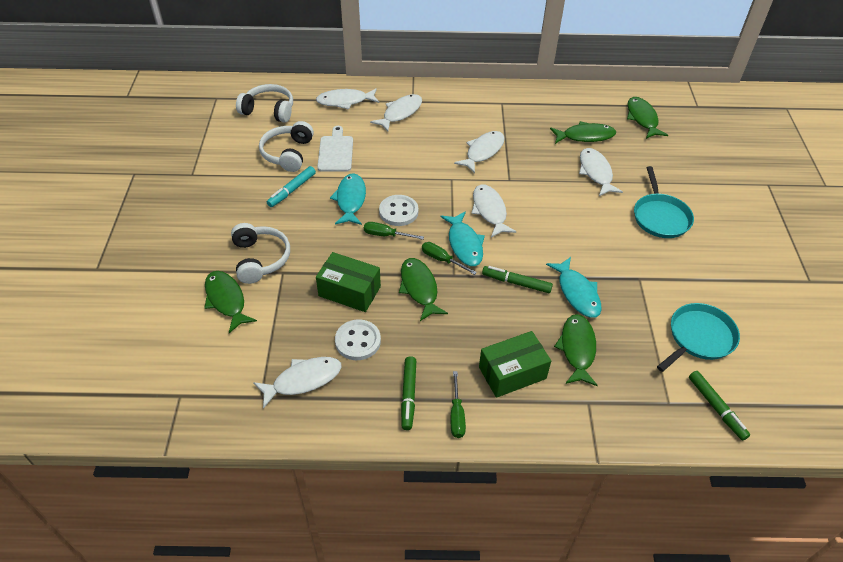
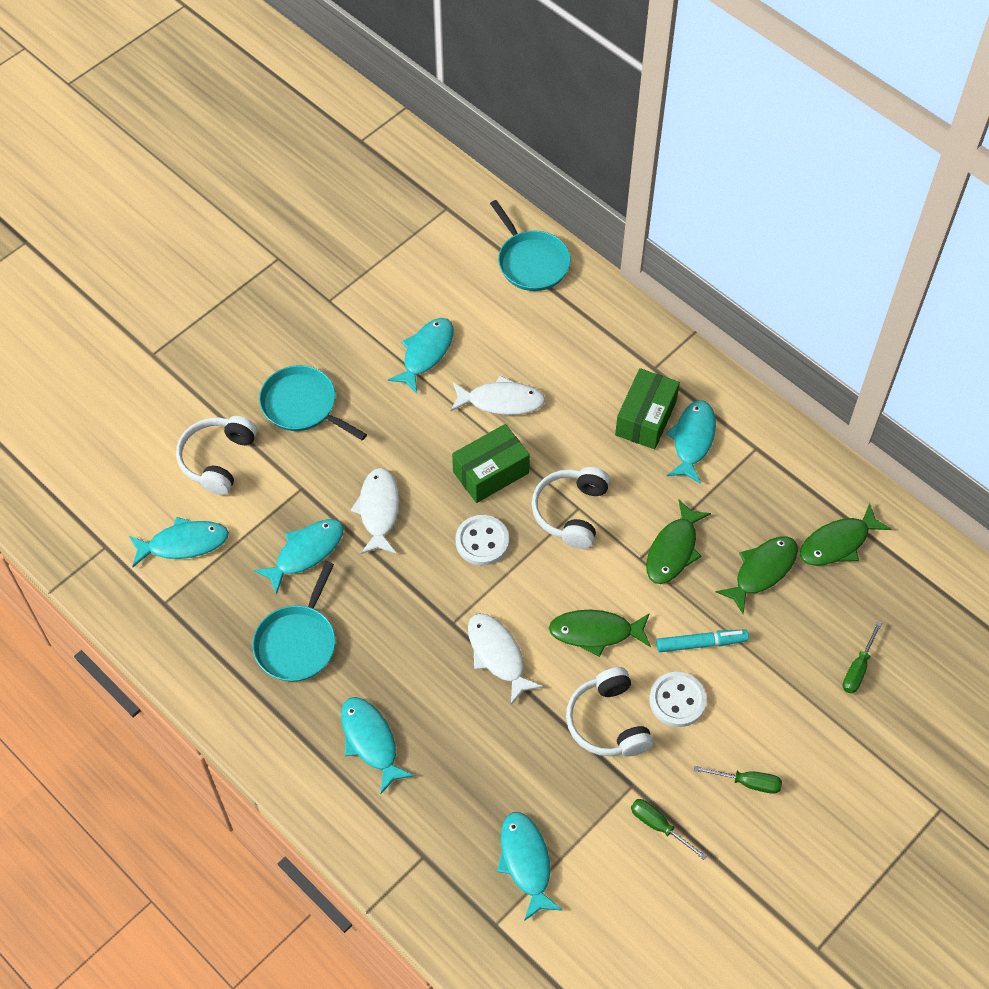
green fish: 5 -> 4
green marker: 3 -> 0
turquoise fish: 3 -> 6
turquoise pan: 2 -> 3
white cutting board: 1 -> 0
white fish: 6 -> 3

